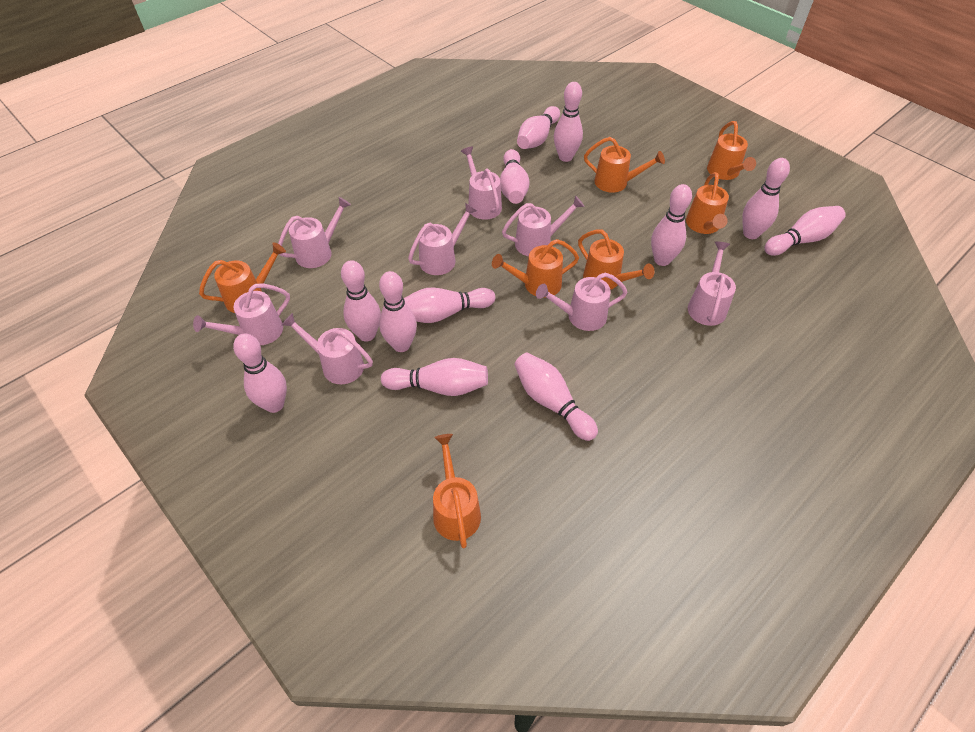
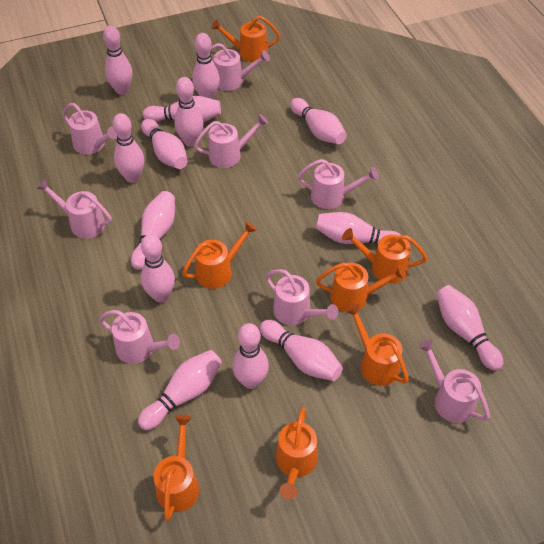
pink bowling pin: 12 -> 14

